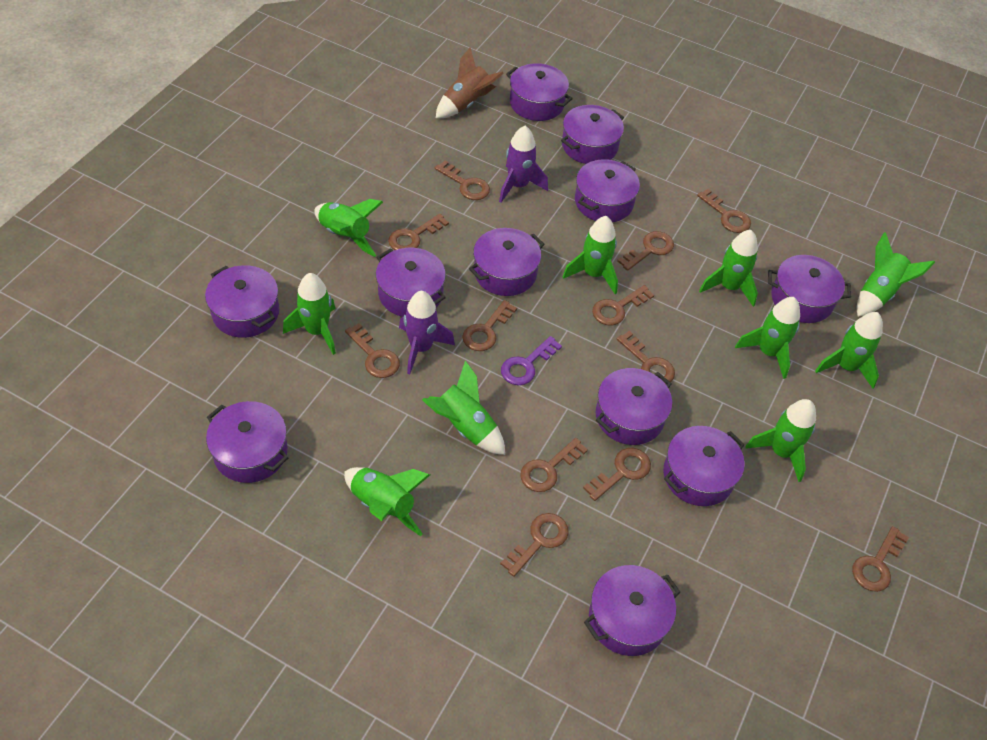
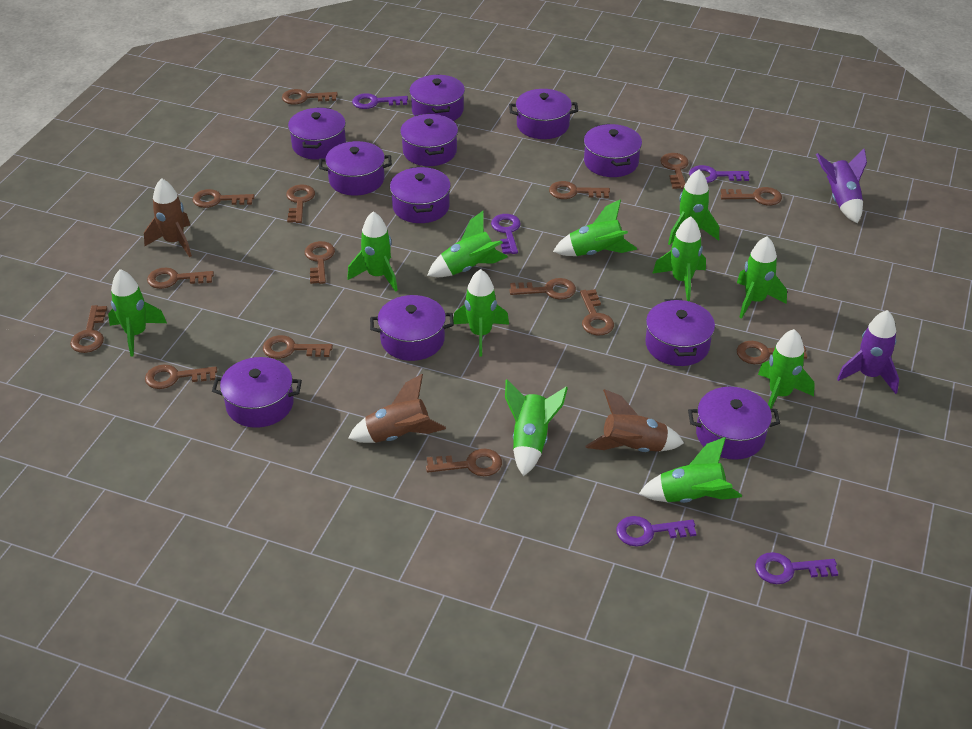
brown key: 12 -> 15
brown rocket: 1 -> 3
green rocket: 10 -> 11
purple key: 1 -> 5

